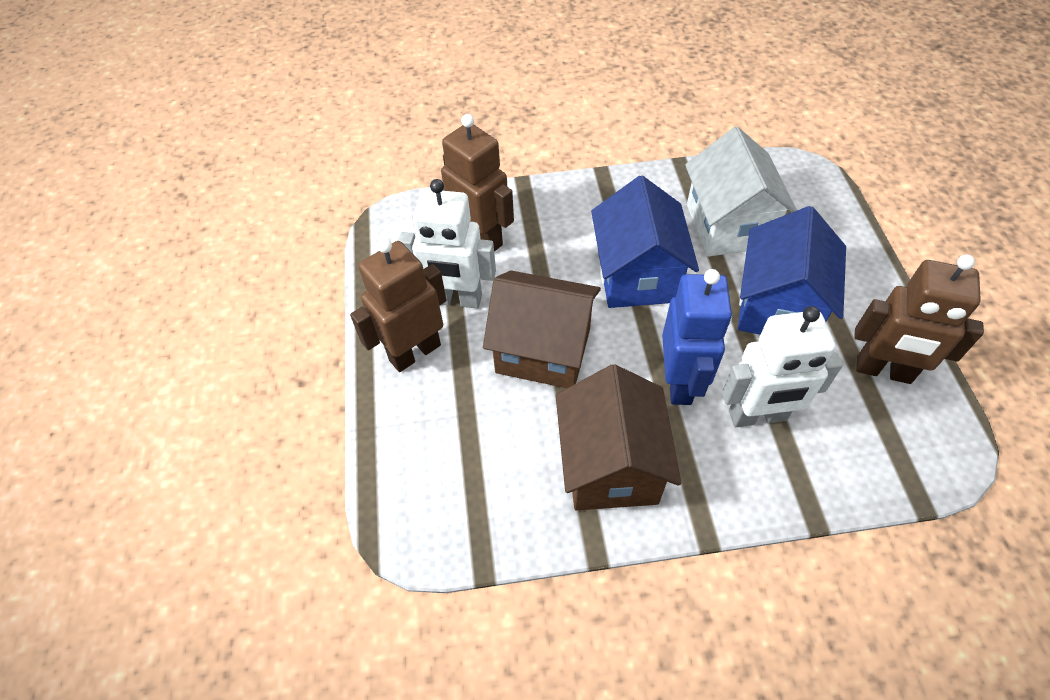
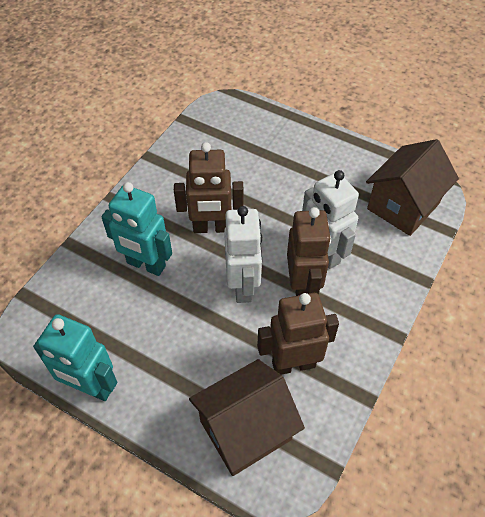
blue house: 2 -> 0
blue robot: 1 -> 0
turquoise robot: 0 -> 2
white house: 1 -> 0

